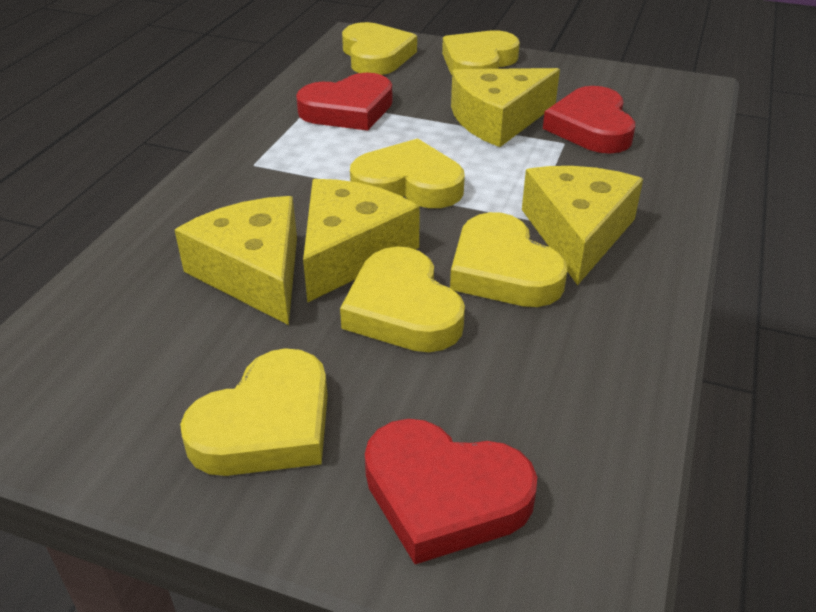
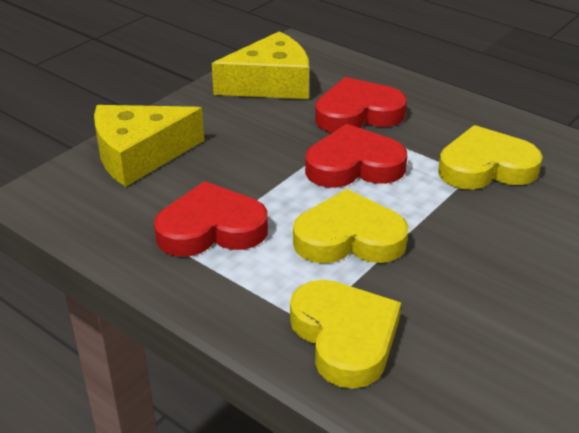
yellow cheese: 4 -> 2
yellow heart: 6 -> 3

